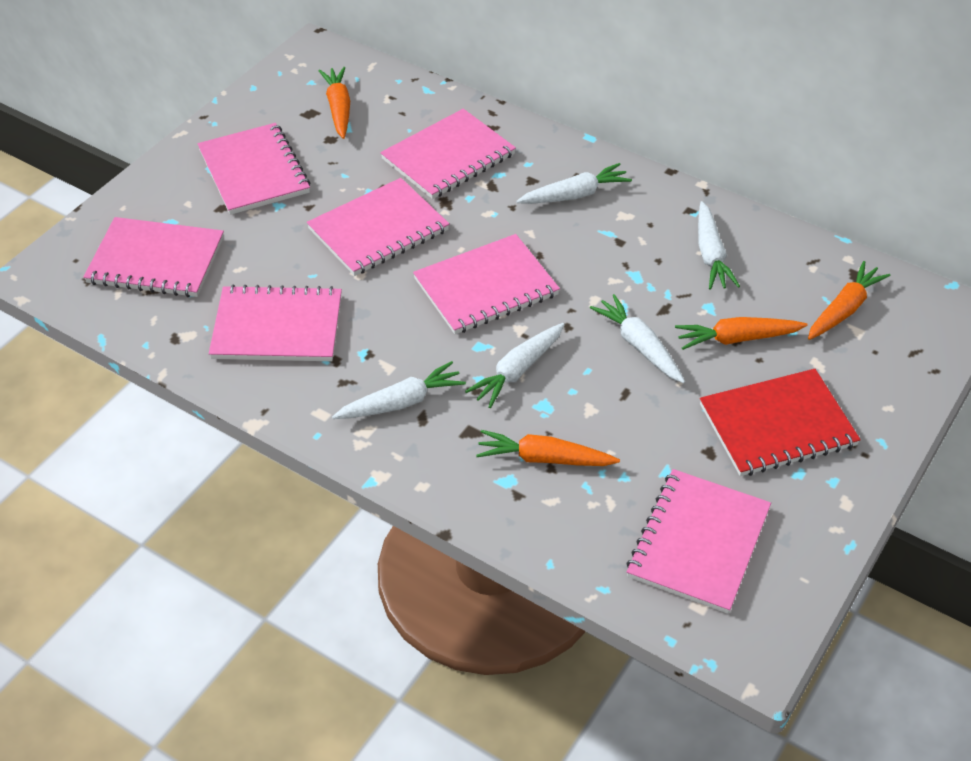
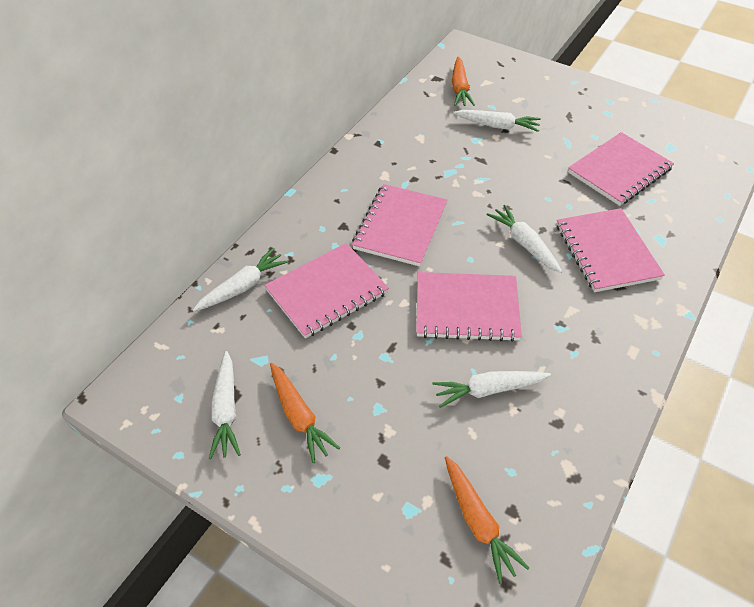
orange carrot: 4 -> 3
pink notebook: 7 -> 5
red notebook: 1 -> 0

